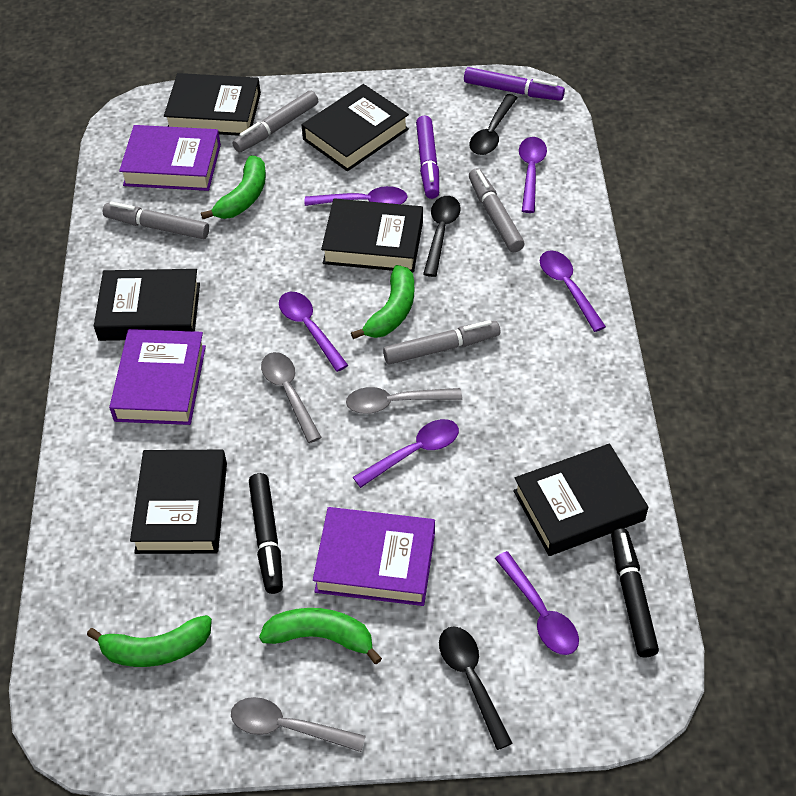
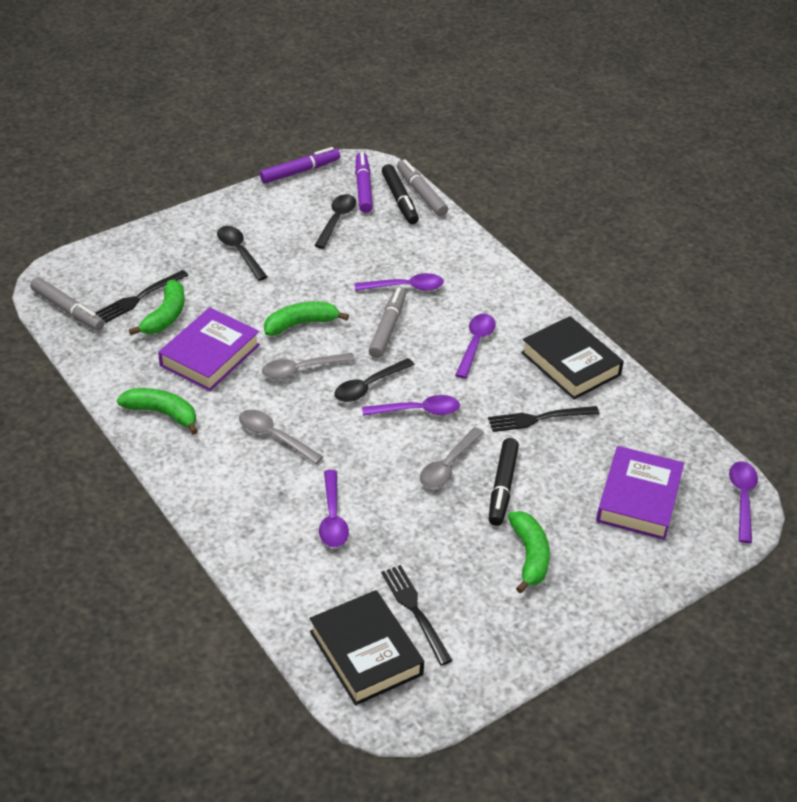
black book: 6 -> 2
black fork: 0 -> 3
grey marker: 4 -> 3
purple book: 3 -> 2
purple spoon: 6 -> 5

